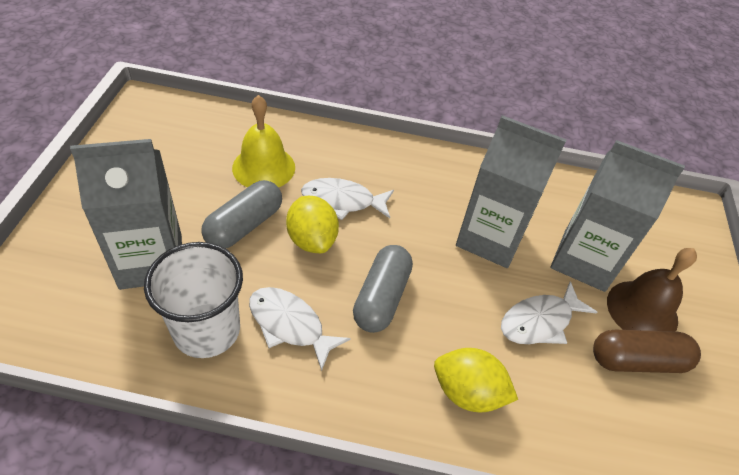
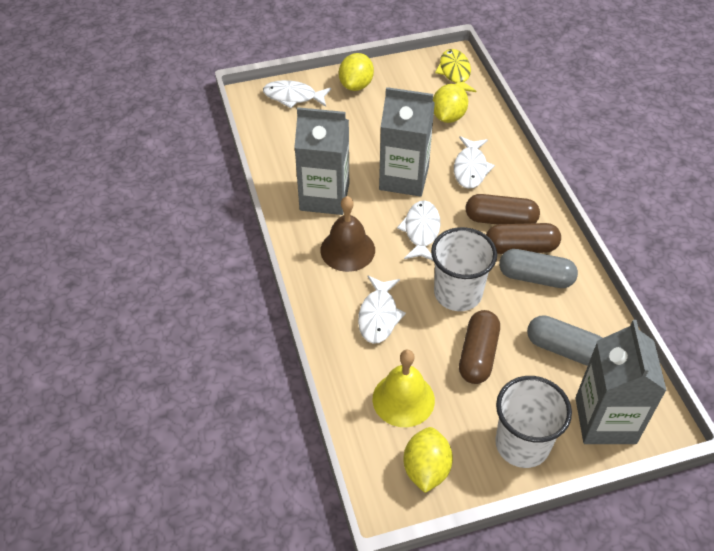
brown capsule: 1 -> 3
white cup: 1 -> 2
white fish: 3 -> 4
yellow fish: 0 -> 1
yellow lemon: 2 -> 3

